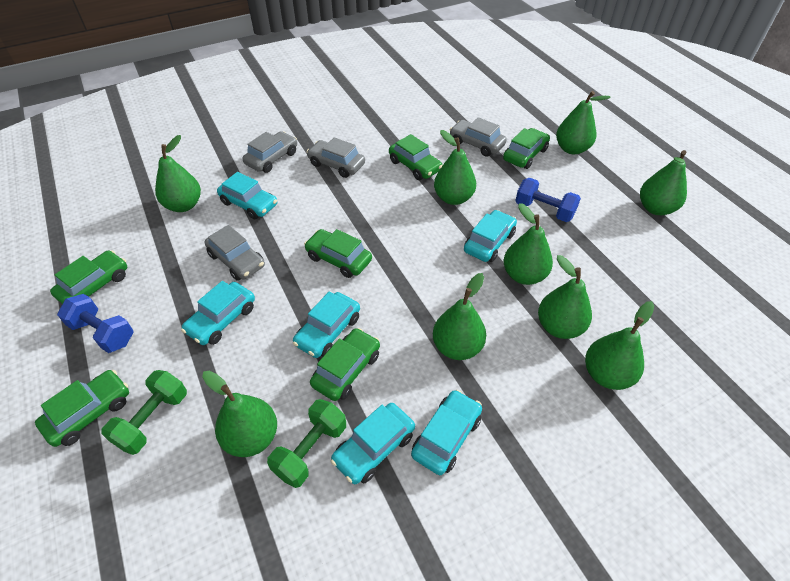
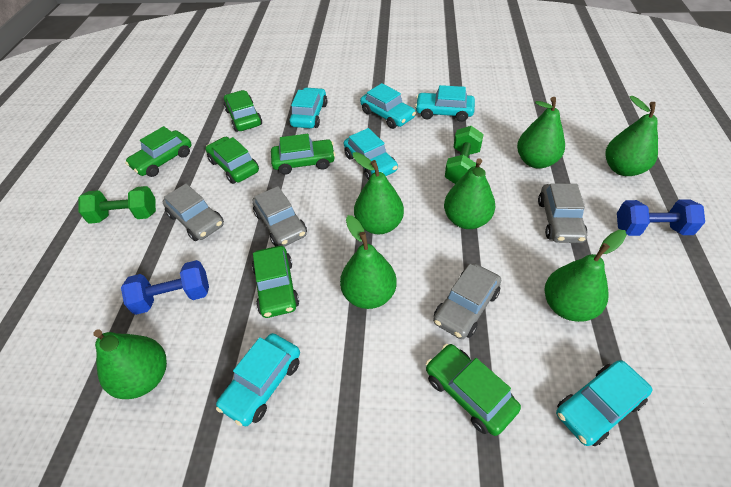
green pear: 9 -> 7

